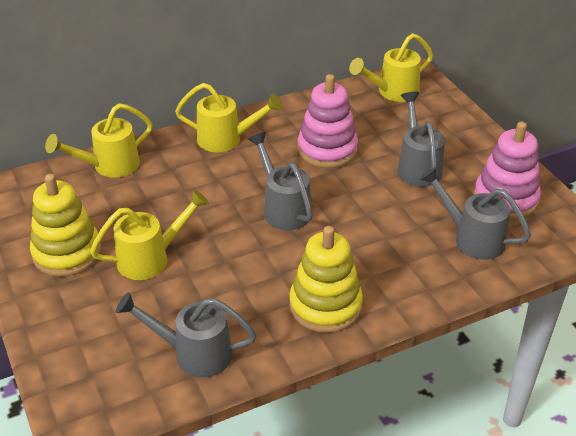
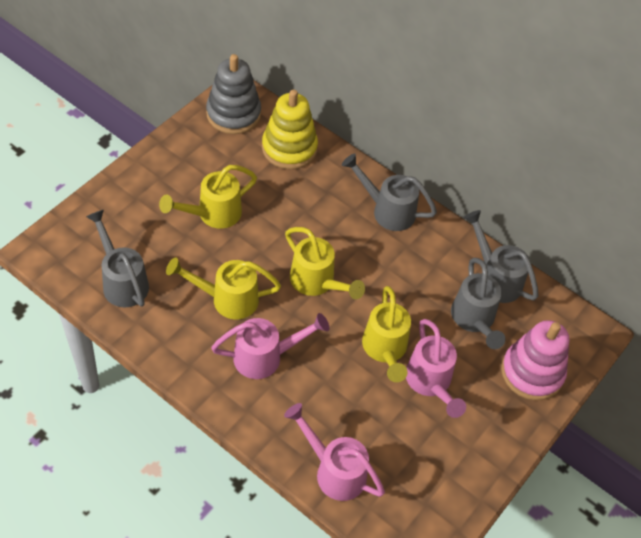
grey stacking toy: 0 -> 1
pink stacking toy: 2 -> 1
pink watering can: 0 -> 3
yellow stacking toy: 2 -> 1

